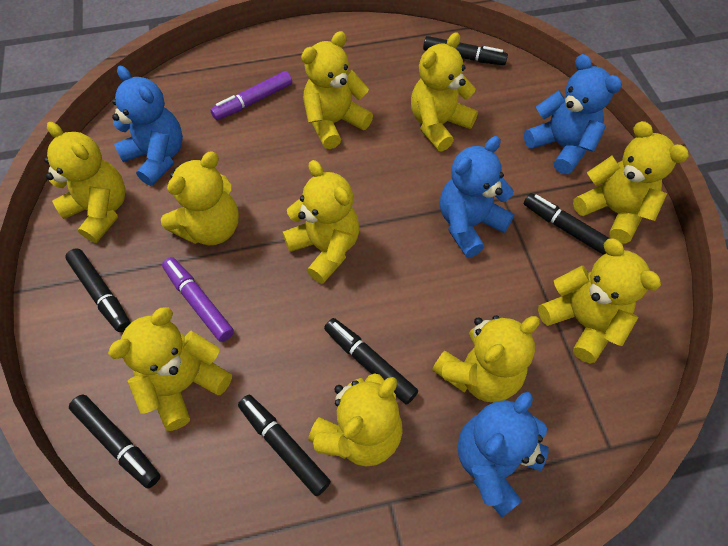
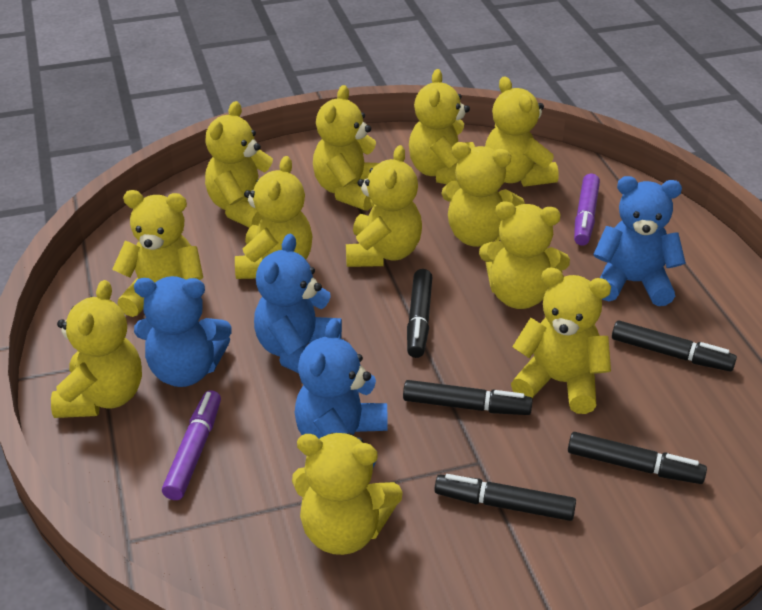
black marker: 6 -> 5
yellow teddy bear: 10 -> 12

